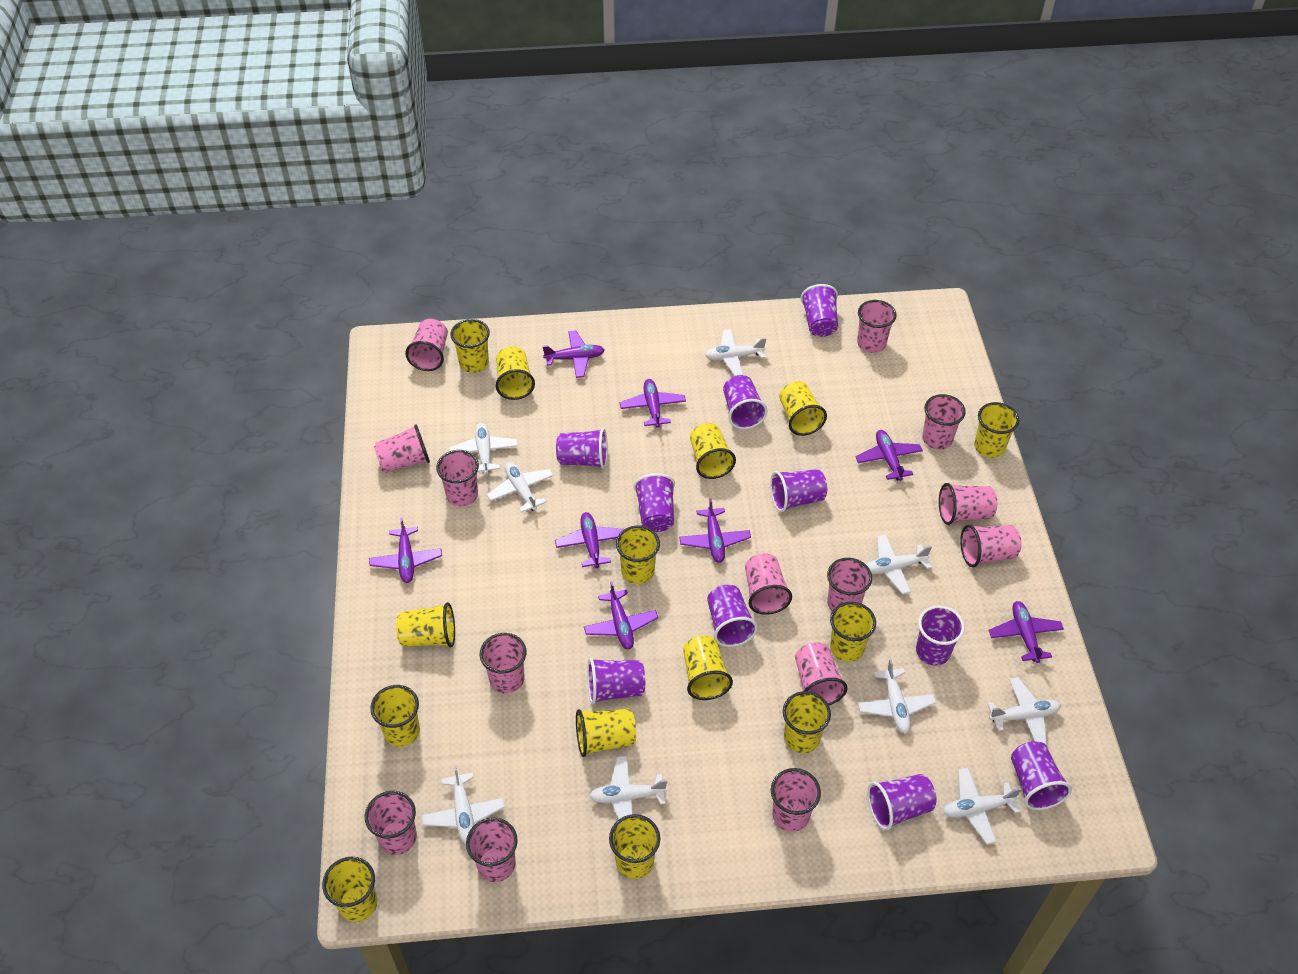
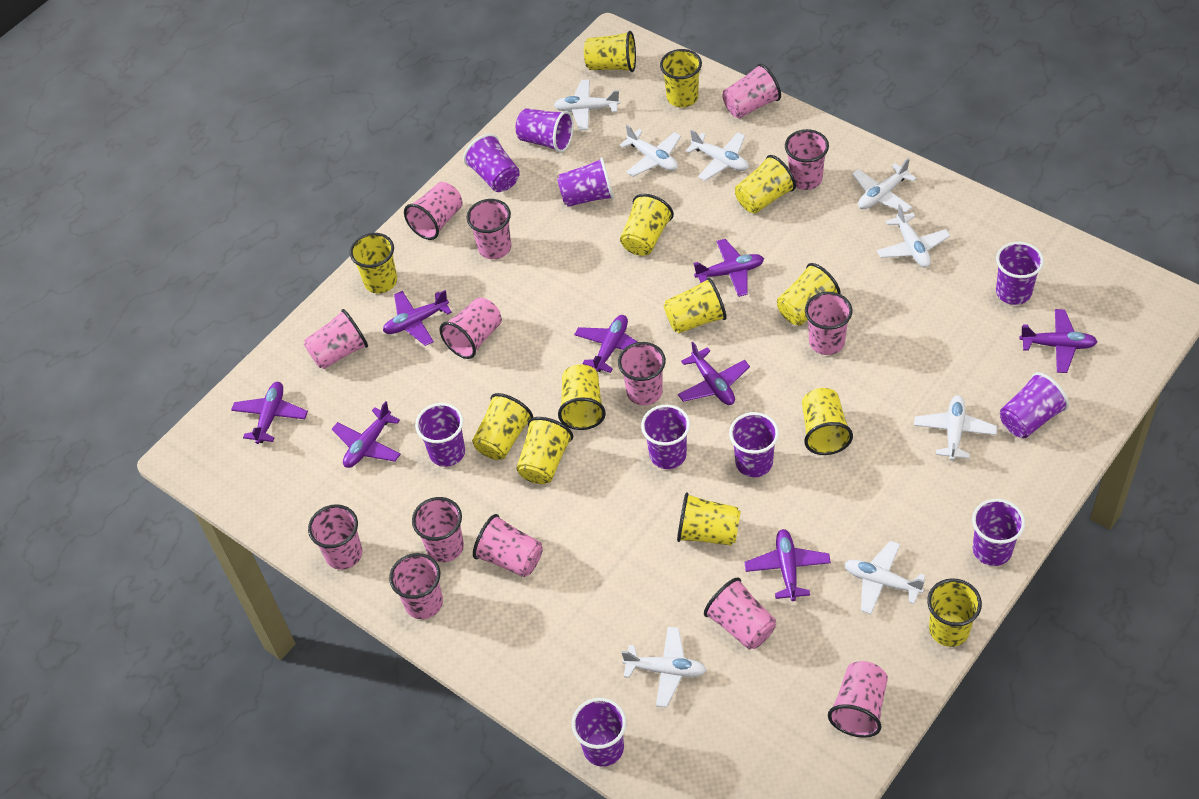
white plane: 9 -> 8
yellow cup: 14 -> 13

